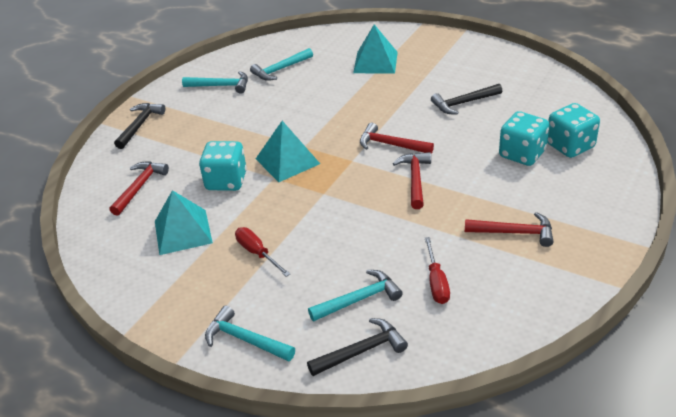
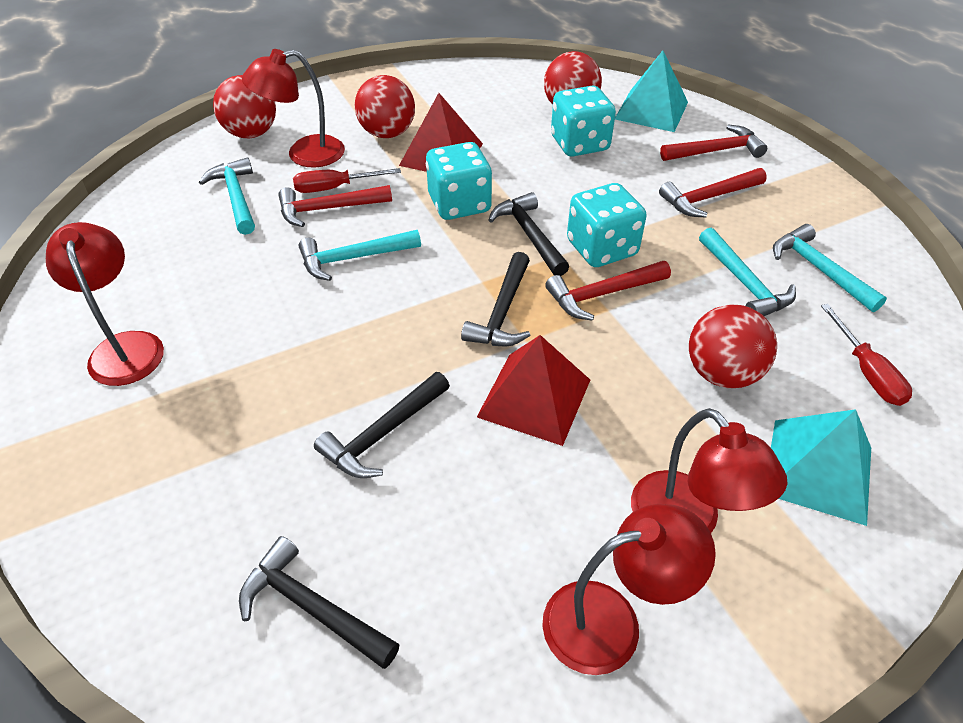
black hammer: 3 -> 4
red ball: 0 -> 4
red lamp: 0 -> 4
red pyramid: 0 -> 2
turquoise pyramid: 3 -> 2

